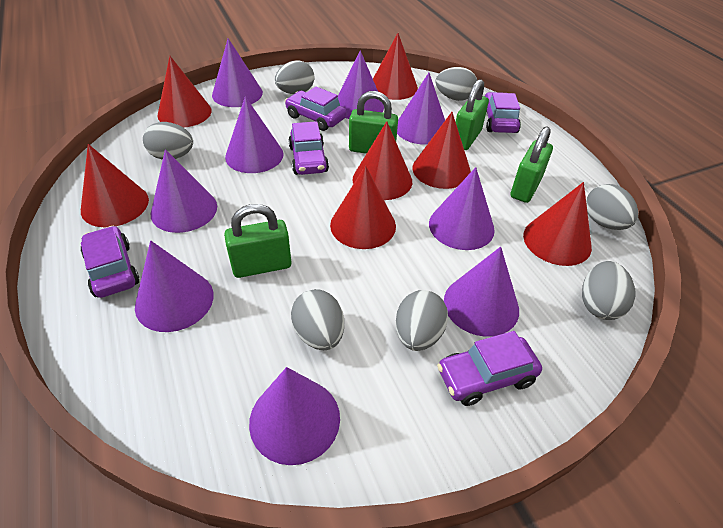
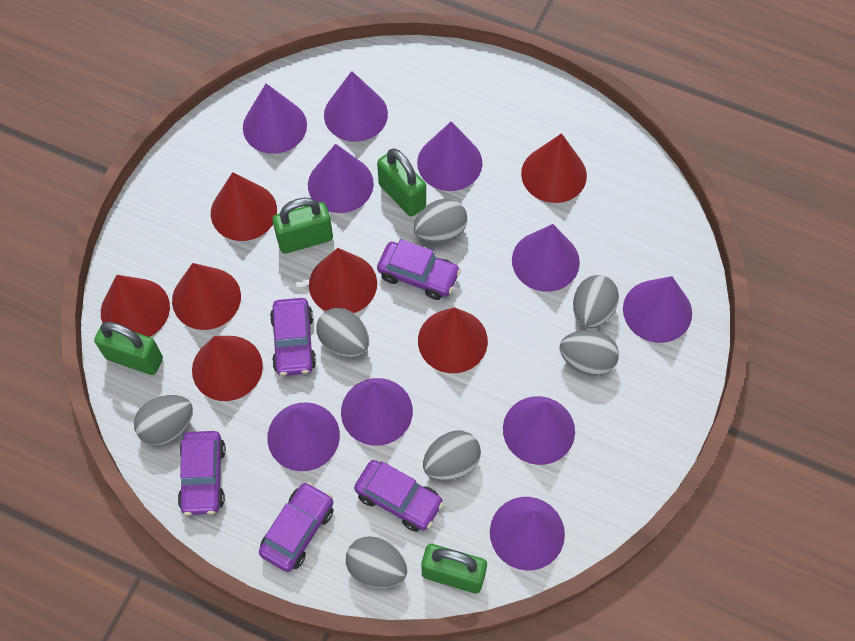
purple cone: 9 -> 10

